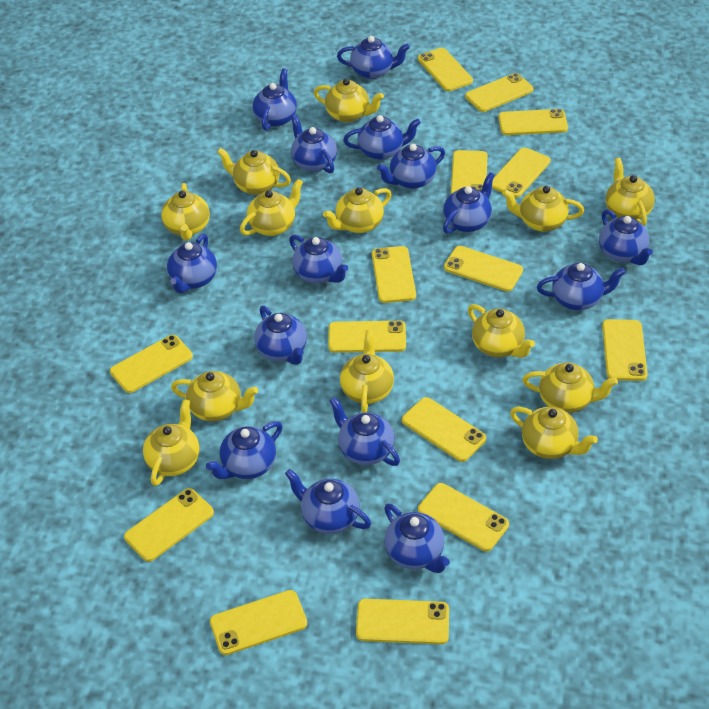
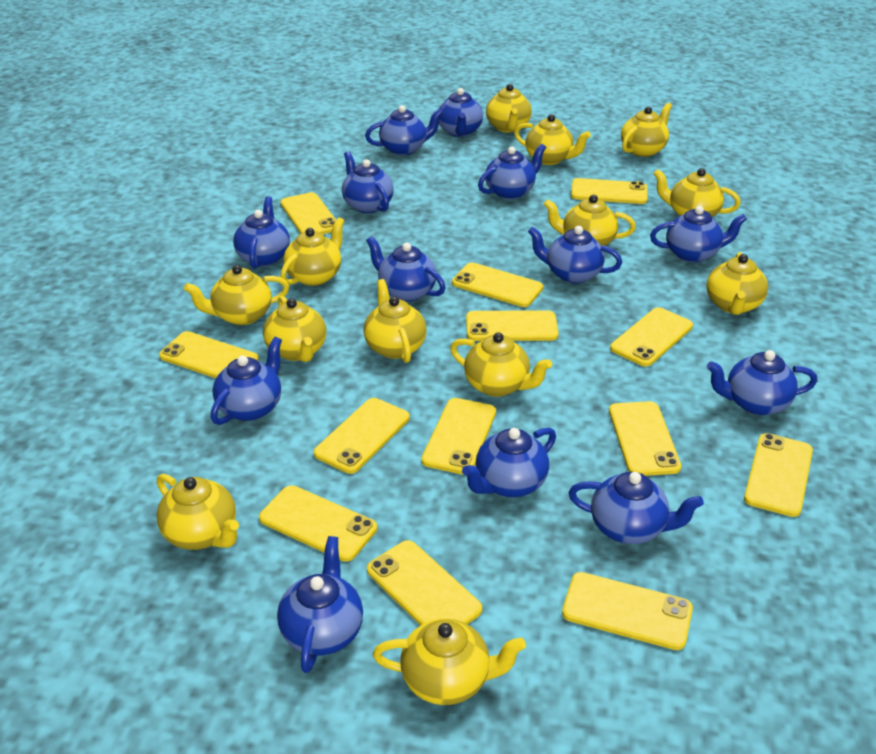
blue teapot: 15 -> 13
yellow phone: 15 -> 13

